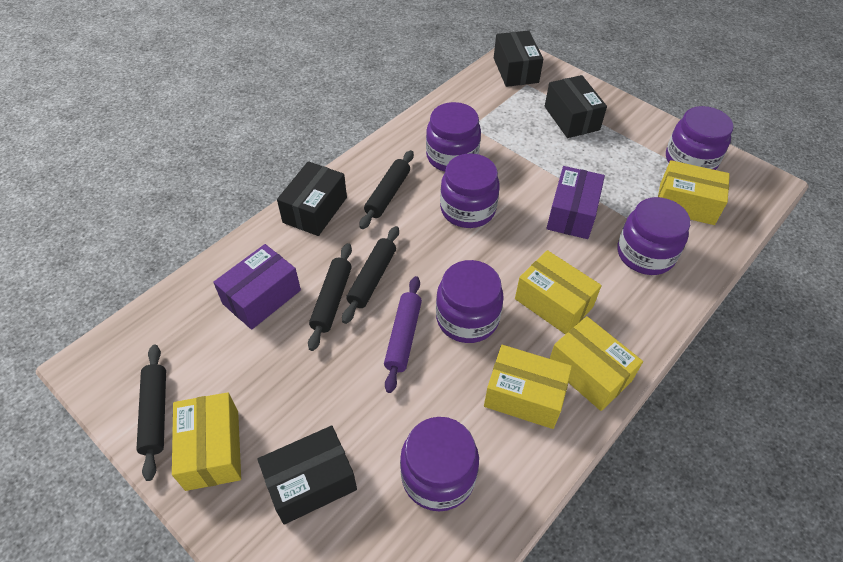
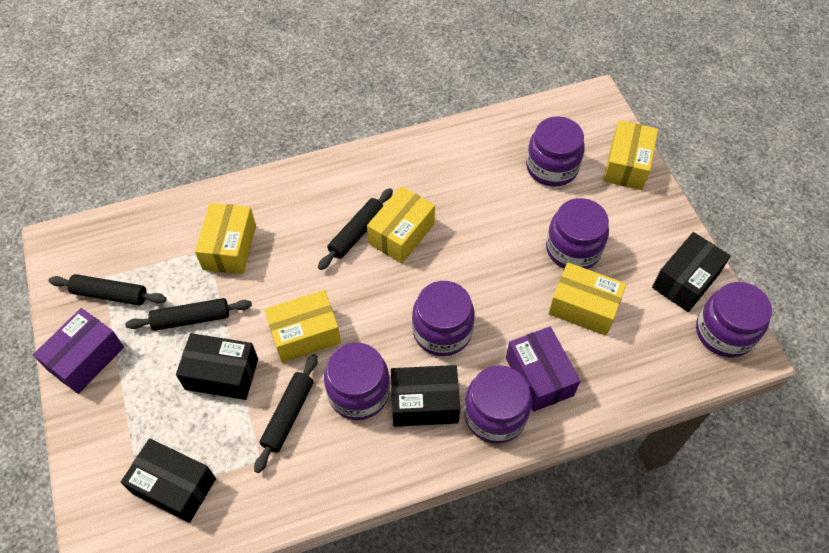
purple rolling pin: 1 -> 0

